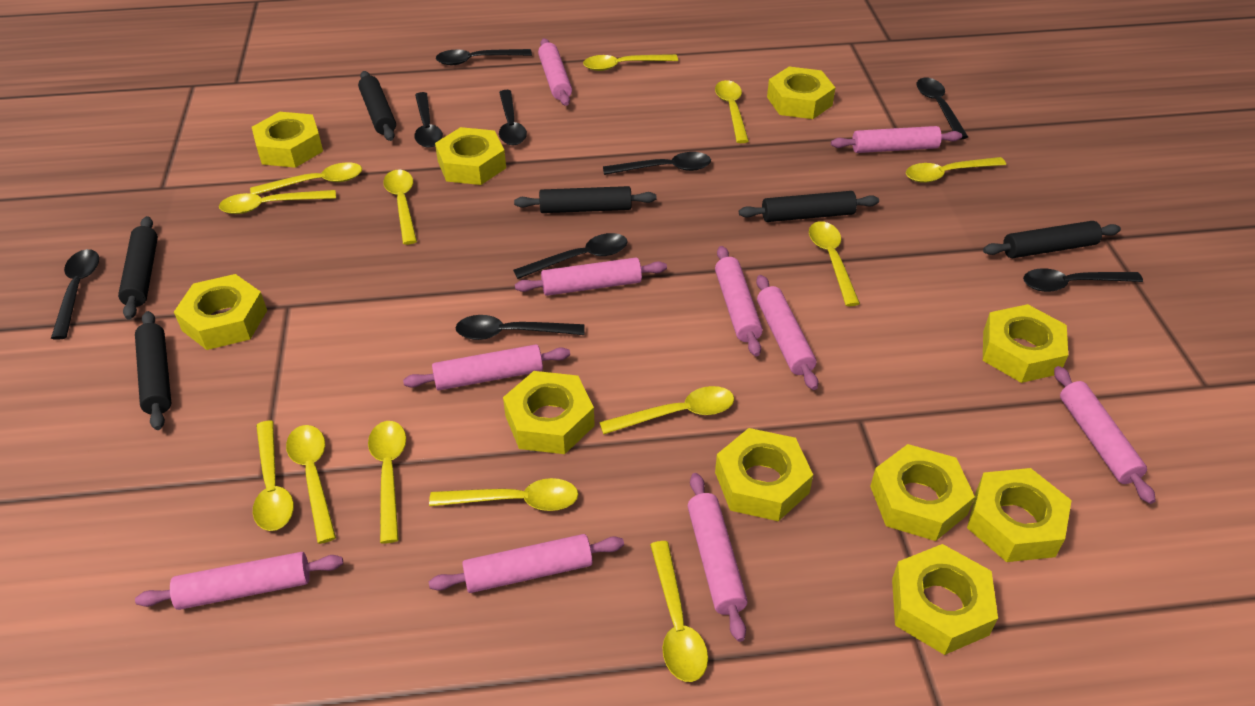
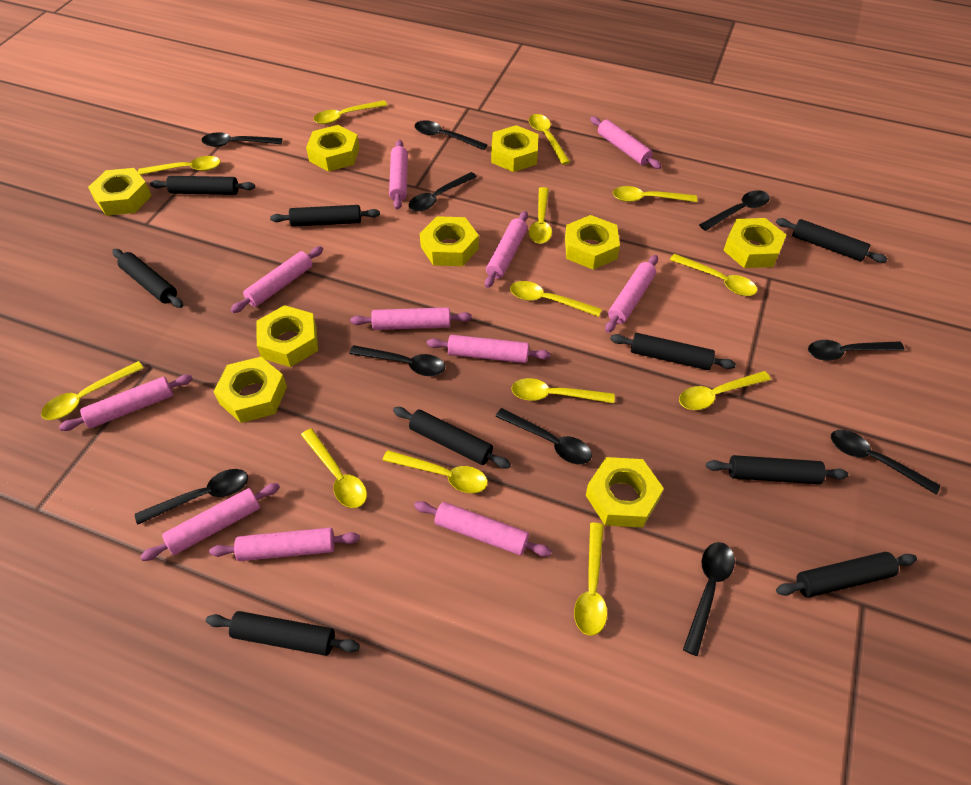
black rolling pin: 6 -> 9
black spoon: 9 -> 10
pink rolling pin: 10 -> 11
yellow nut: 10 -> 9

